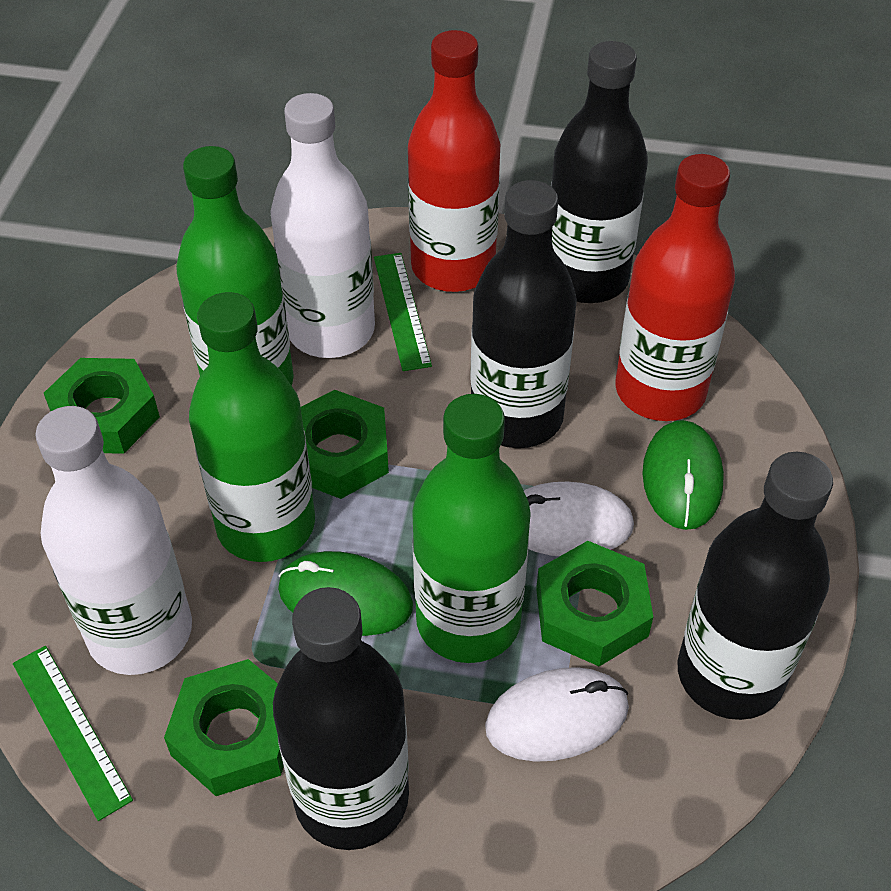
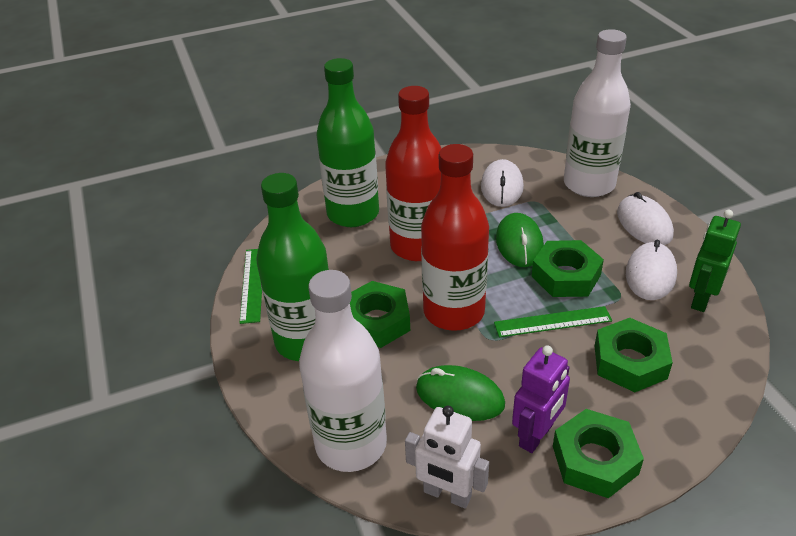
black bottle: 4 -> 0
green bottle: 3 -> 2
green robot: 0 -> 1
purple robot: 0 -> 1
white mouse: 2 -> 3
white robot: 0 -> 1

